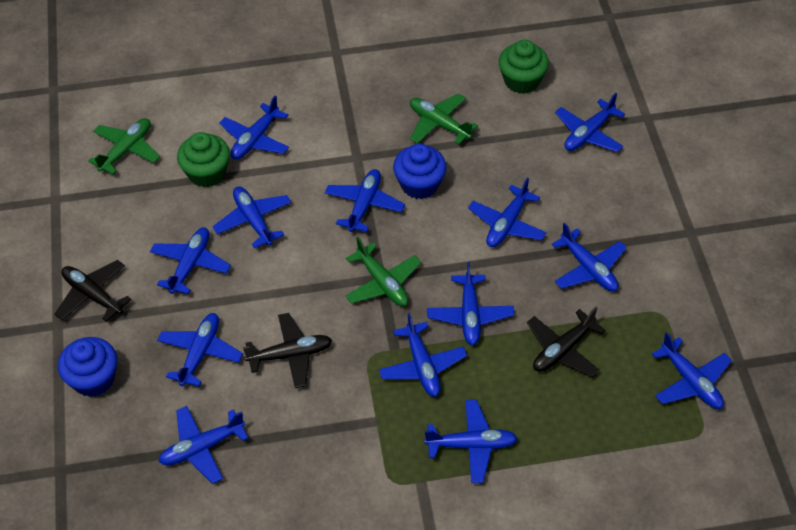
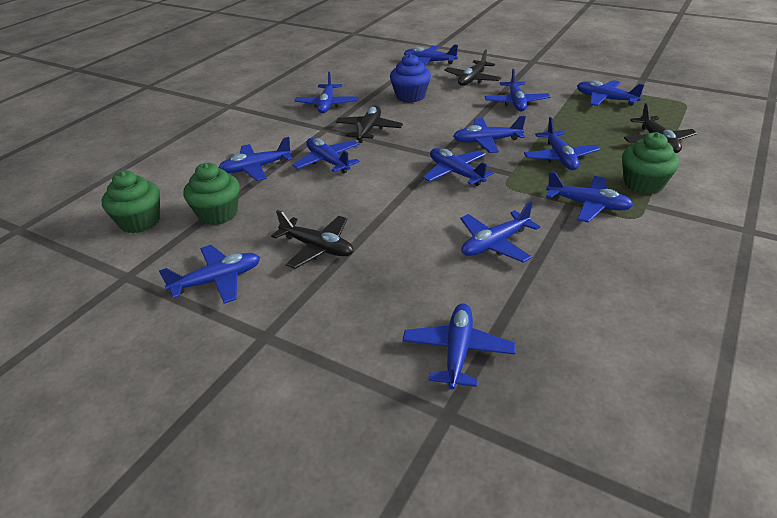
black plane: 3 -> 4
blue cupcake: 2 -> 1
green cupcake: 2 -> 3
green plane: 3 -> 0

